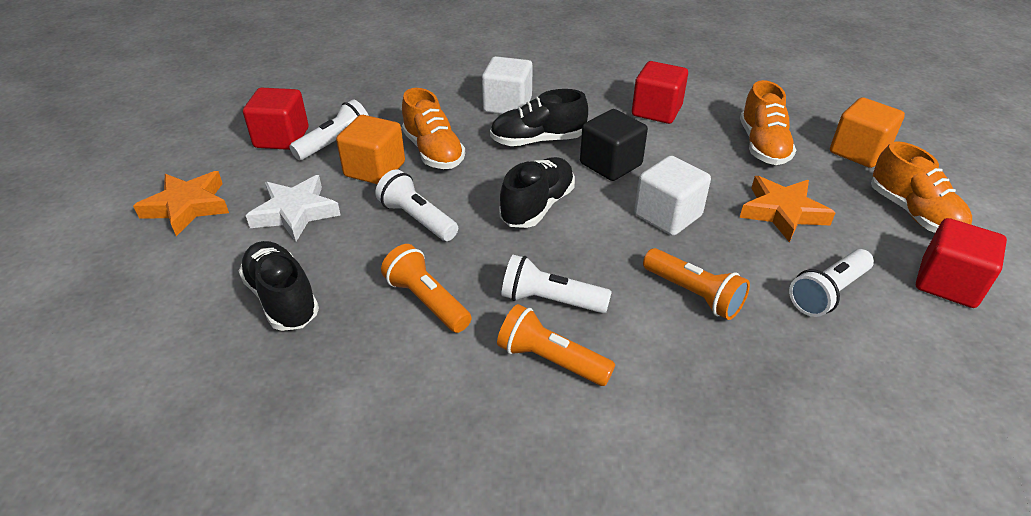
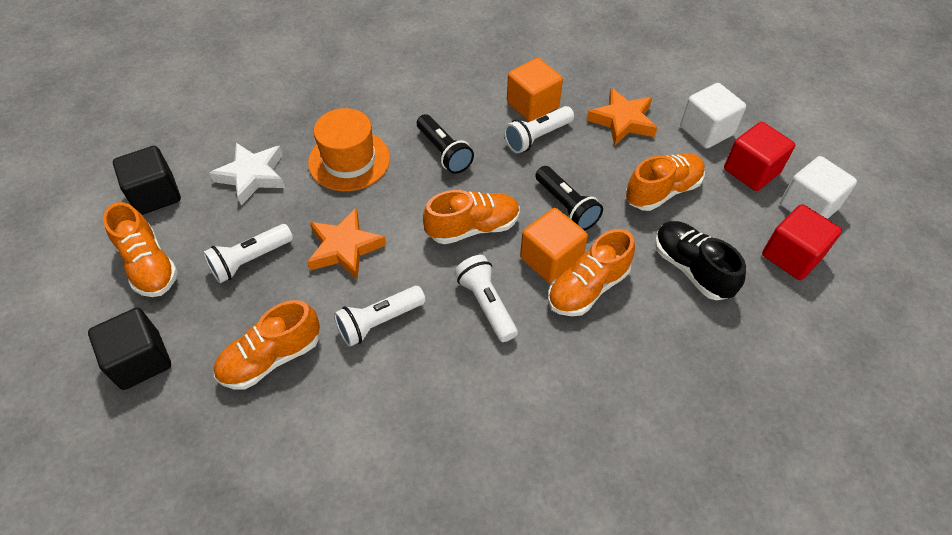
black cube: 1 -> 2
black flashlight: 0 -> 2
black shoe: 3 -> 1
orange flashlight: 3 -> 0
orange hat: 0 -> 1
orange shoe: 3 -> 5
red cube: 3 -> 2

